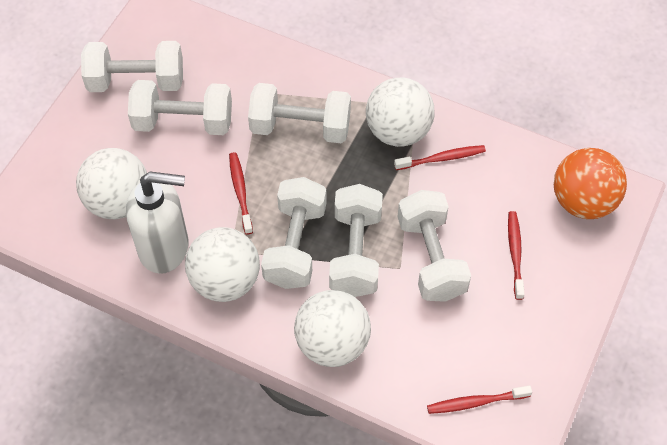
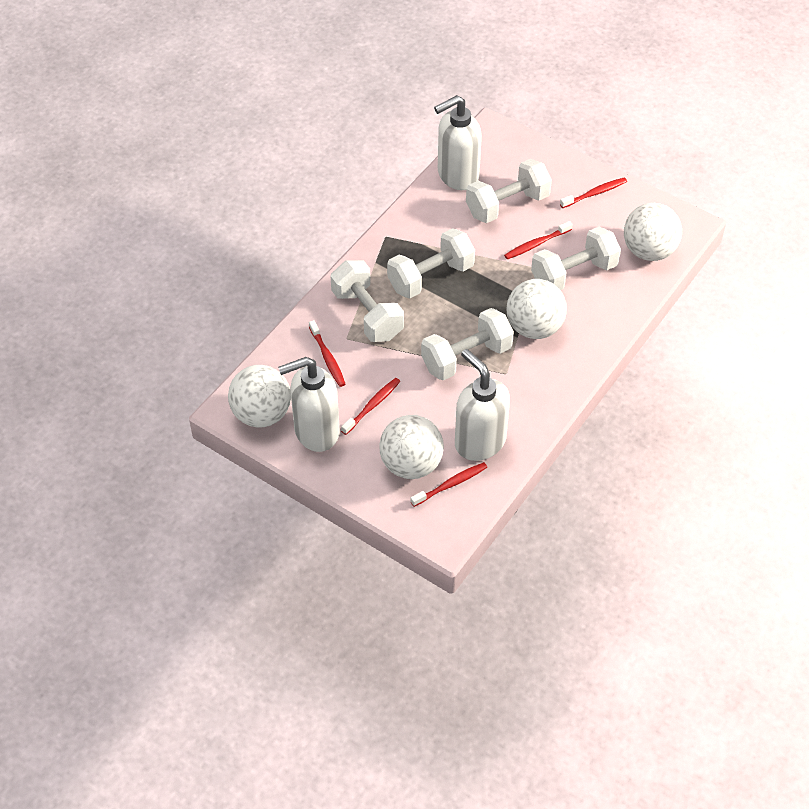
orange ball: 1 -> 0
red toothbrush: 4 -> 5
white dumbbell: 6 -> 5
white soap dispenser: 1 -> 3

